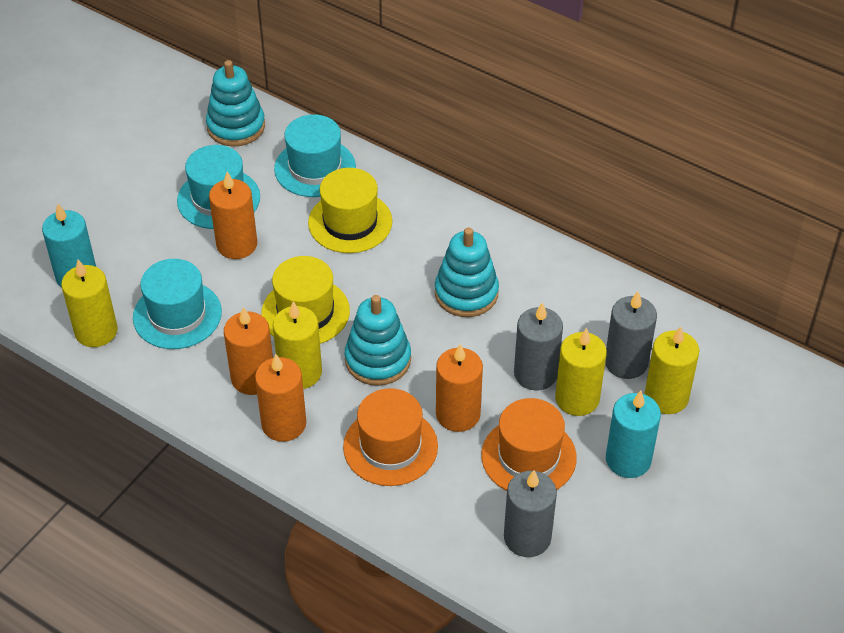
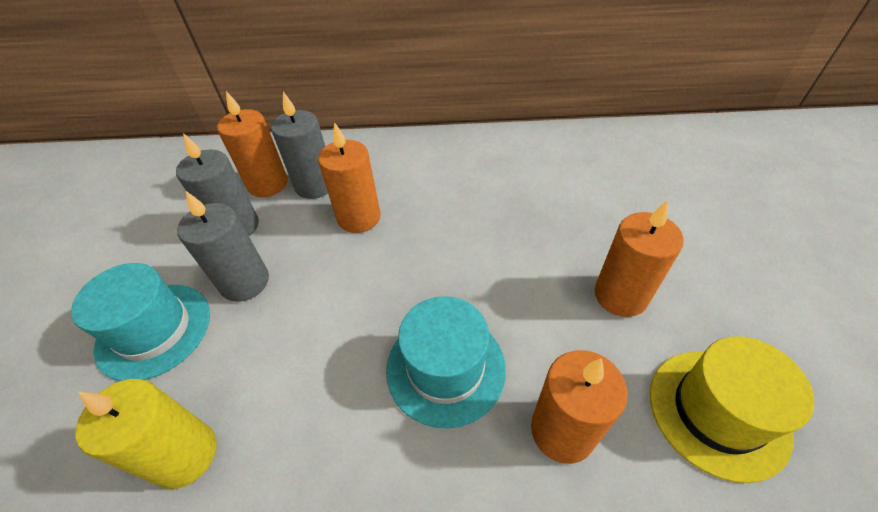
orange hat: 2 -> 0
turquoise candle: 2 -> 0
turquoise hat: 3 -> 2
turquoise stacking toy: 3 -> 0
yellow candle: 4 -> 1
yellow hat: 2 -> 1

